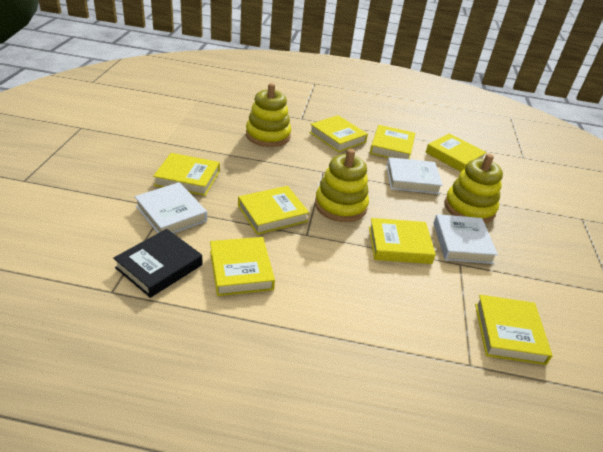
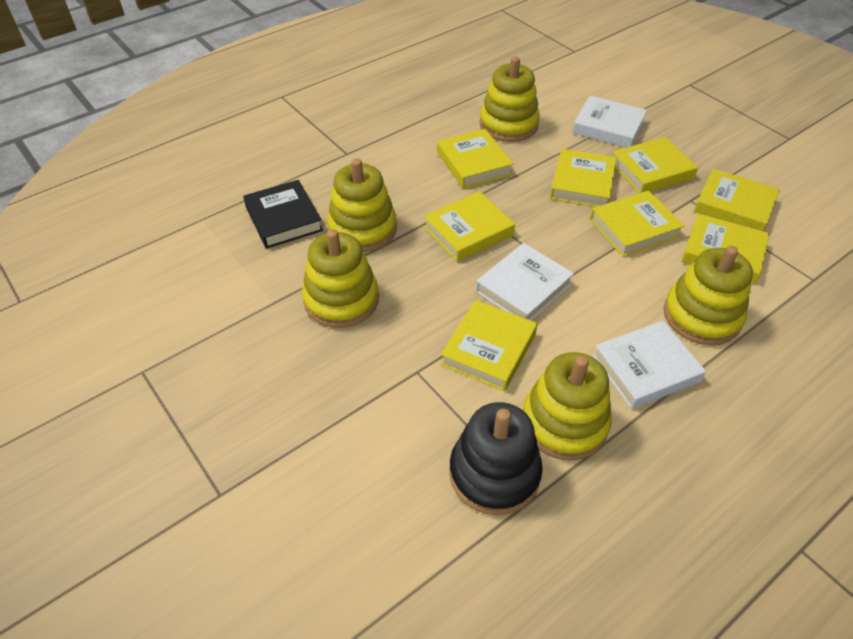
black stacking toy: 0 -> 1
yellow stacking toy: 3 -> 5

